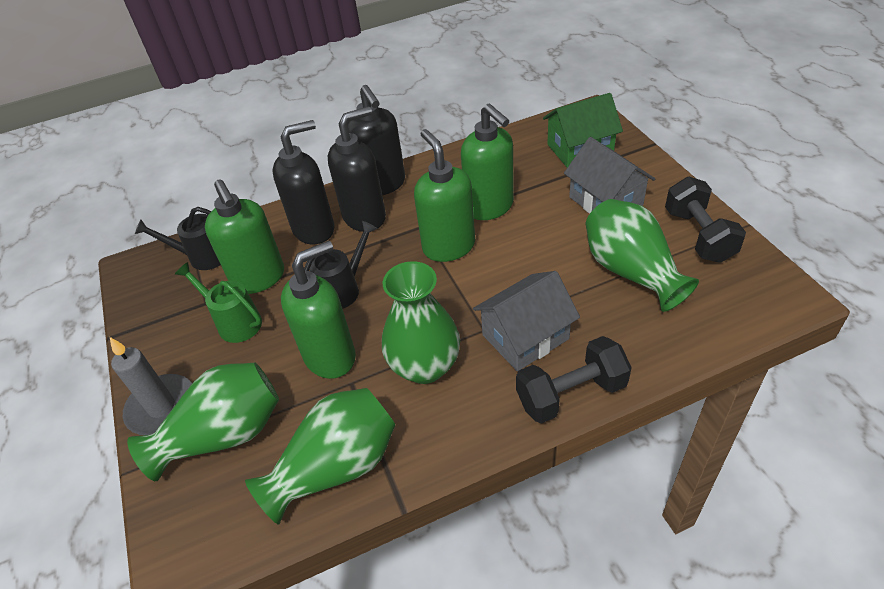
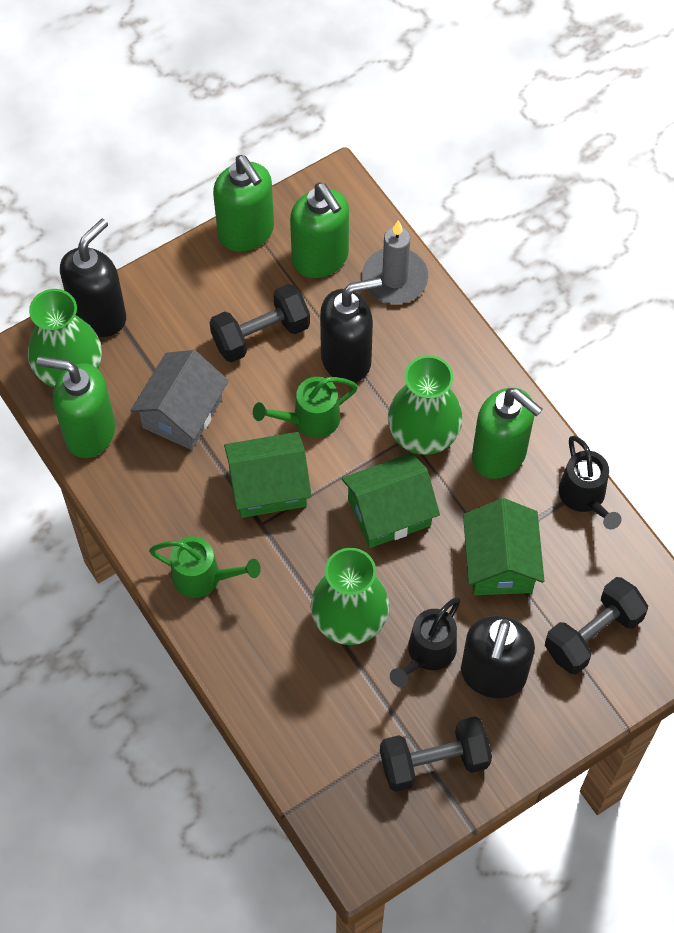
black dumbbell: 2 -> 3
green house: 1 -> 3
green vase: 4 -> 3
green watering can: 1 -> 2
grey house: 2 -> 1

